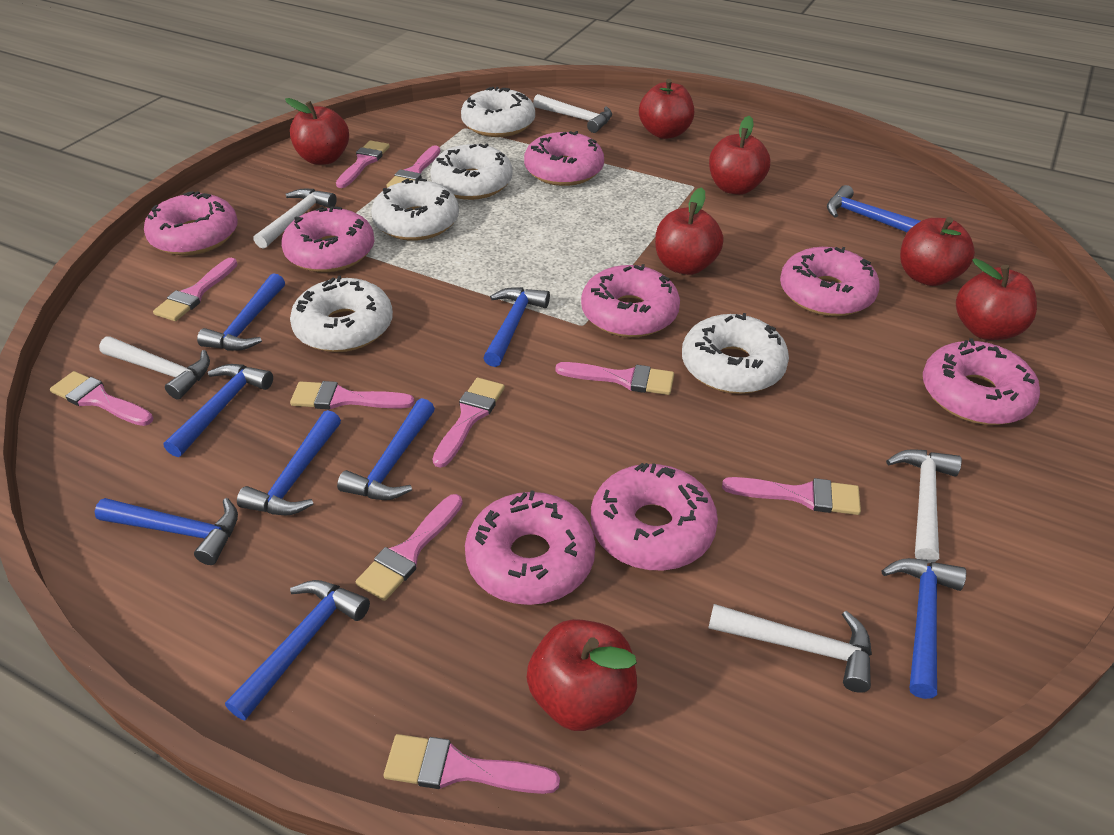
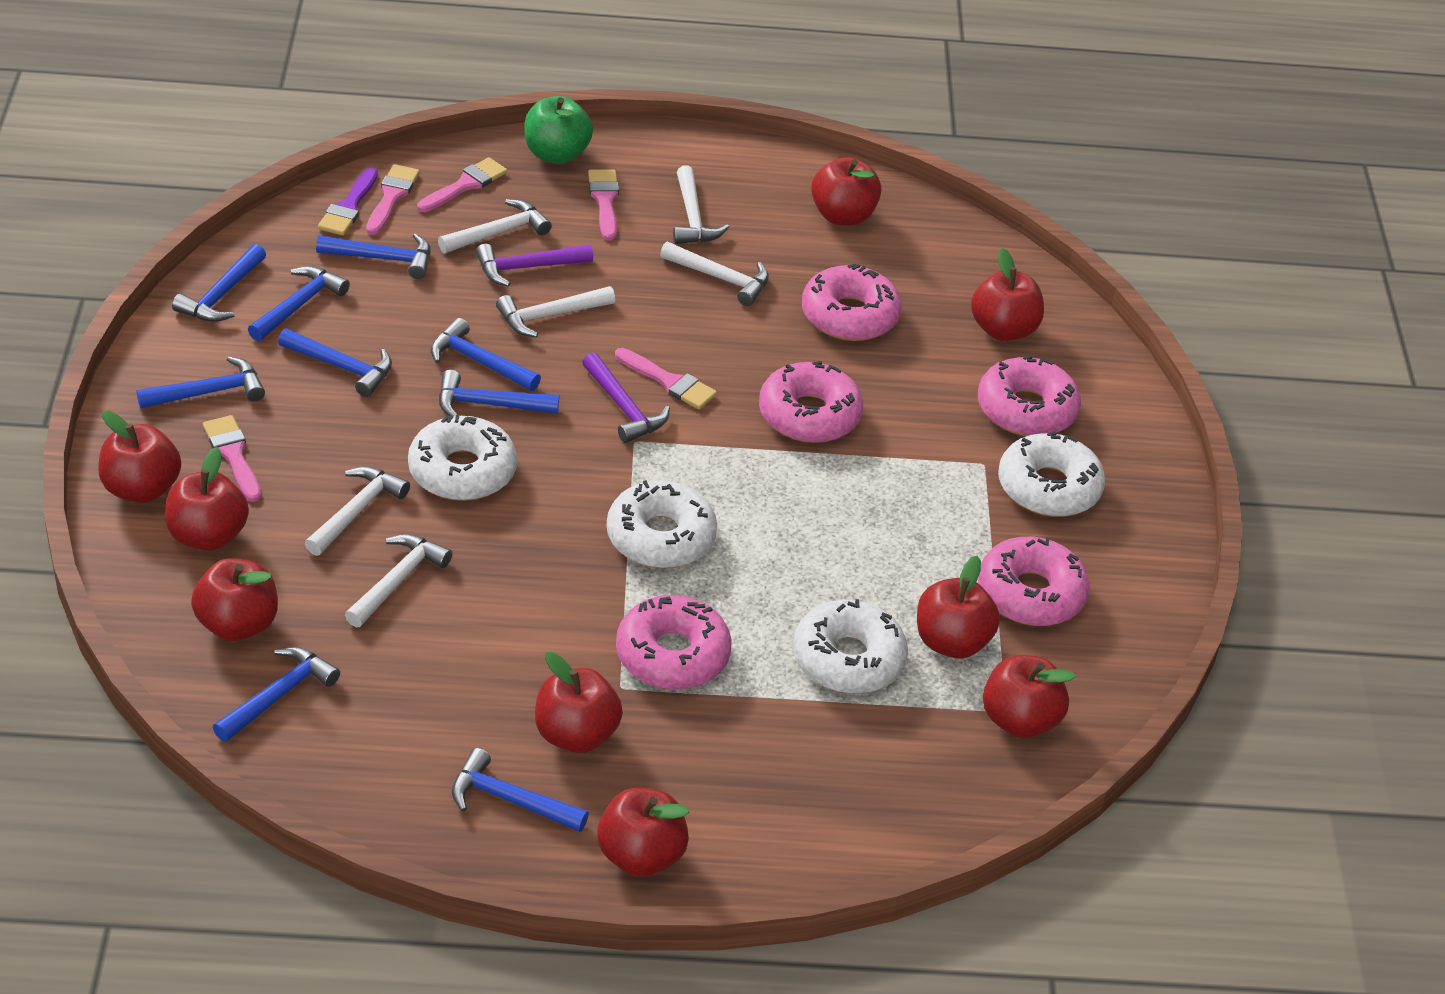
green apple: 0 -> 1
pink brush: 10 -> 5
pink donut: 8 -> 5
purple brush: 0 -> 1
purple hammer: 0 -> 2
red apple: 7 -> 9
white donut: 5 -> 4
white hammer: 5 -> 6

